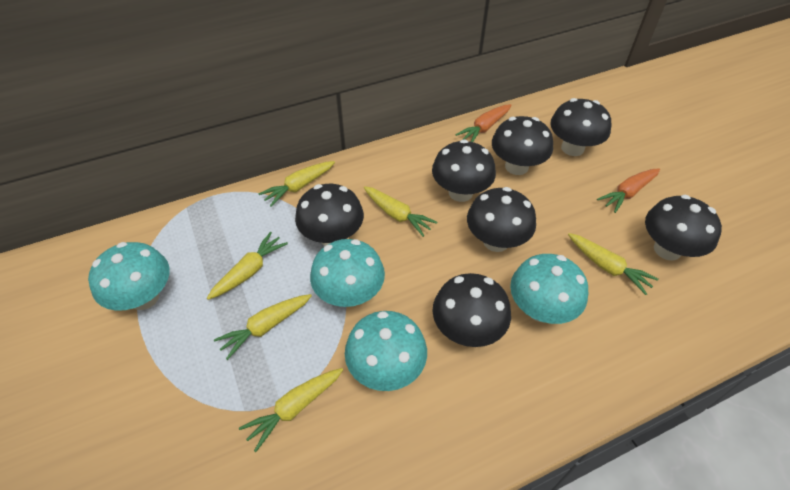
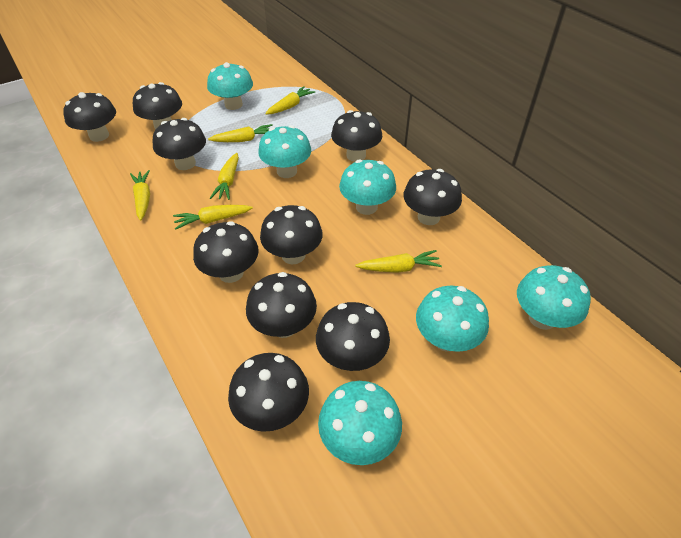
black mushroom: 7 -> 10
orange carrot: 2 -> 0
turquoise mushroom: 4 -> 6

